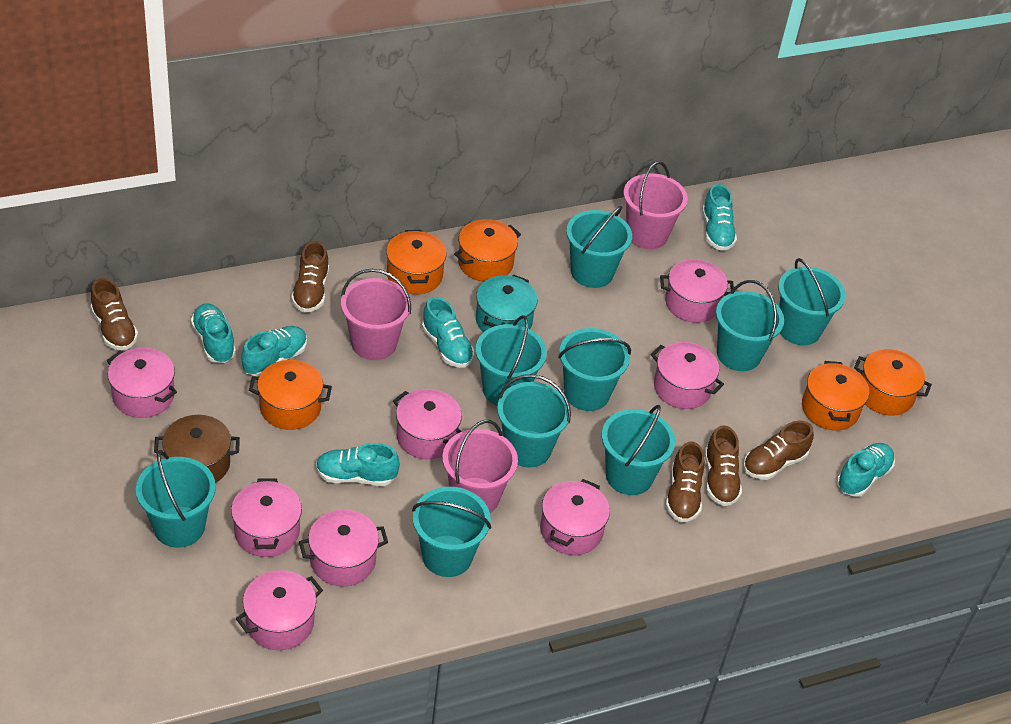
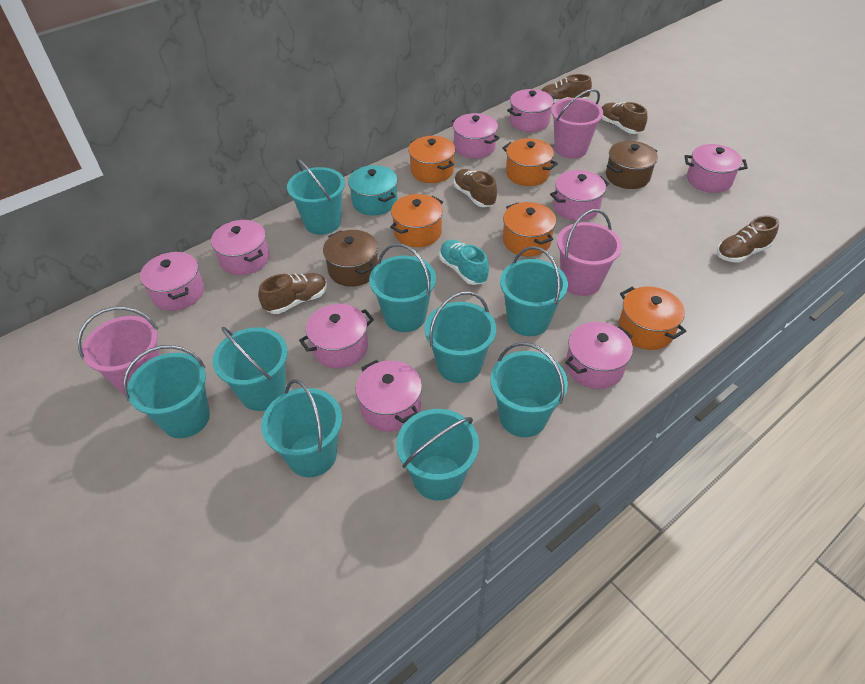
brown pot: 1 -> 2
pink pot: 8 -> 9
turquoise shoe: 6 -> 1

